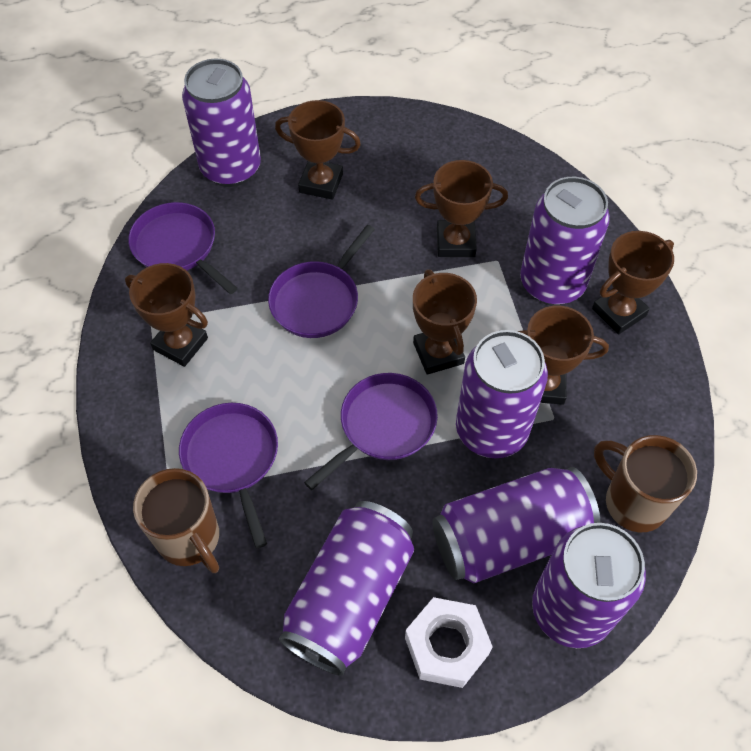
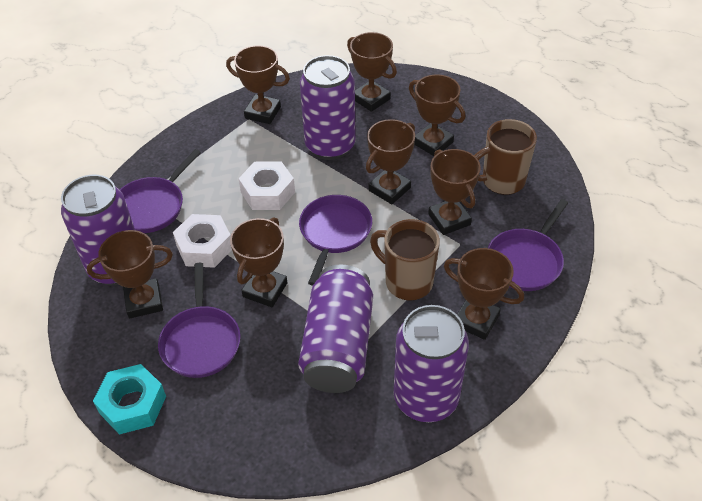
brown trophy: 6 -> 8
purple can: 6 -> 4
turquoise nut: 0 -> 1
white nut: 1 -> 2

